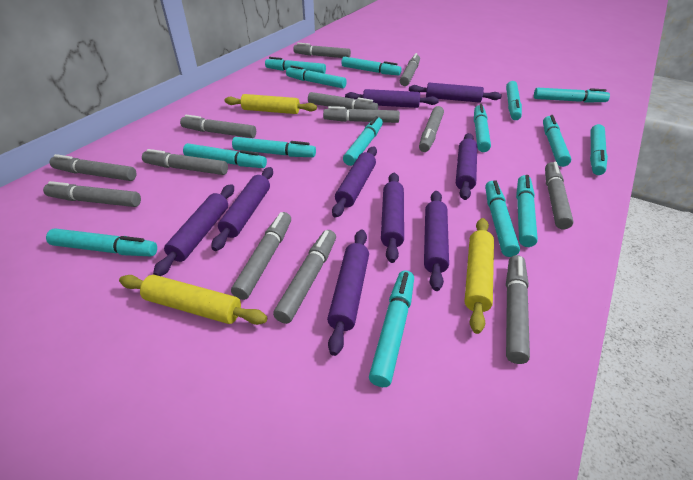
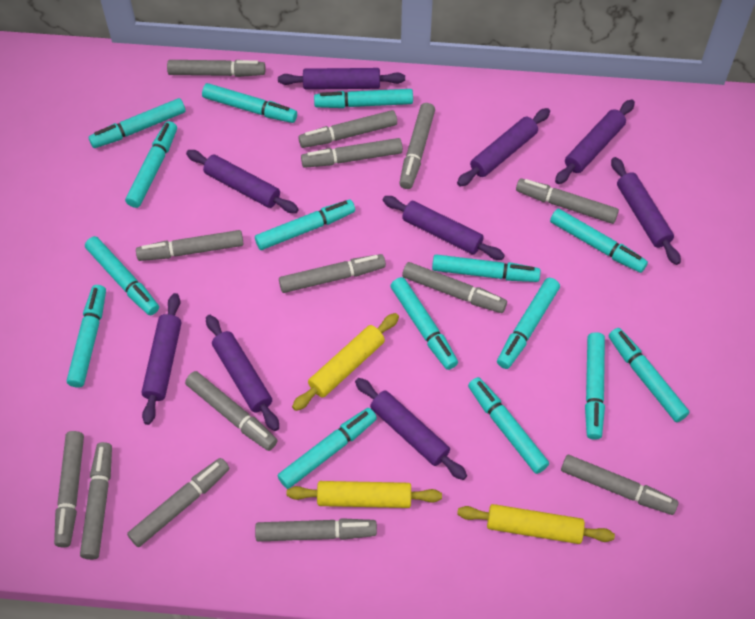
grey marker: 13 -> 14

